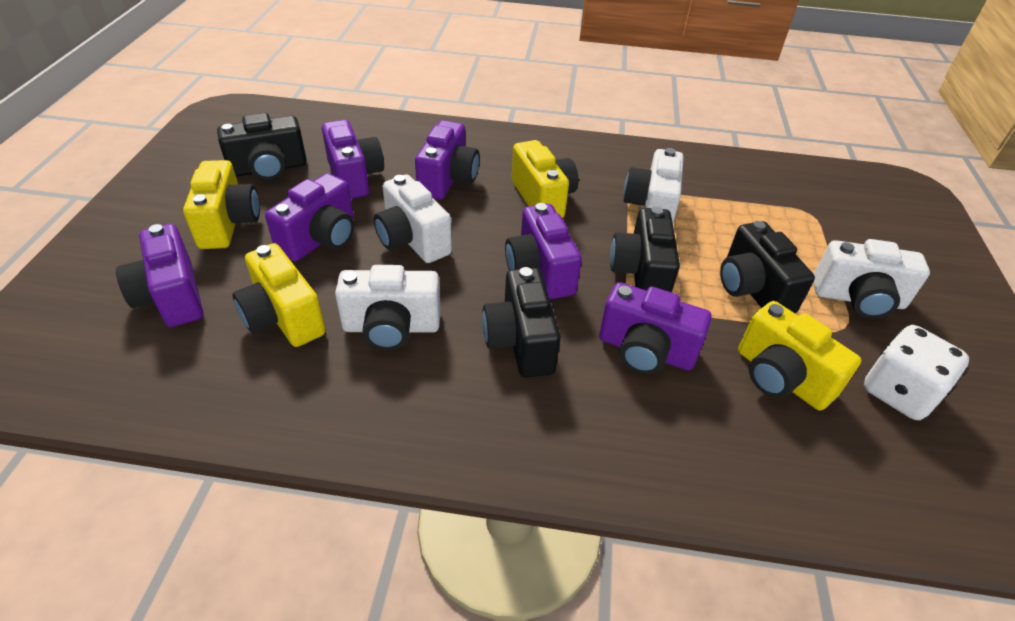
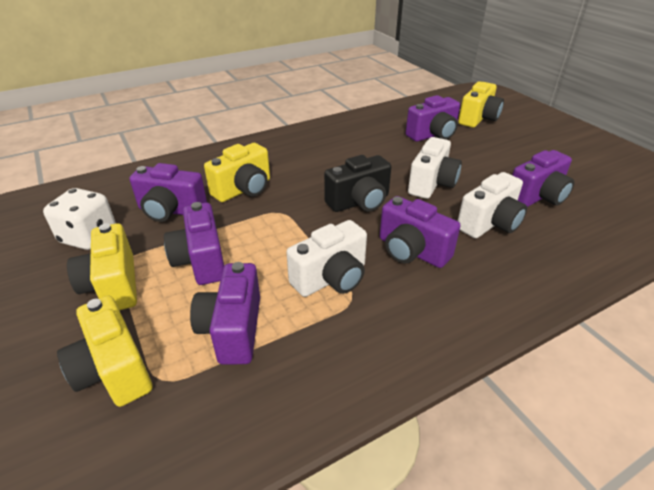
black camera: 4 -> 1
white camera: 4 -> 3

